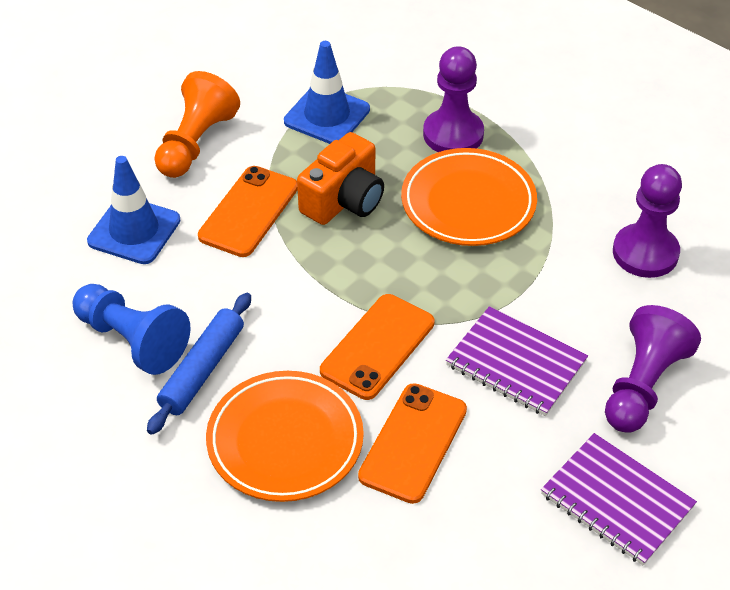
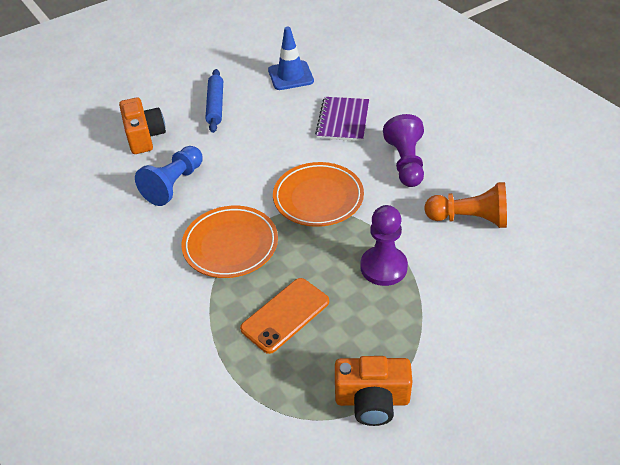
blue traffic cone: 2 -> 1
orange camera: 1 -> 2
orange phone: 3 -> 1
purple notebook: 2 -> 1
purple pawn: 3 -> 2

